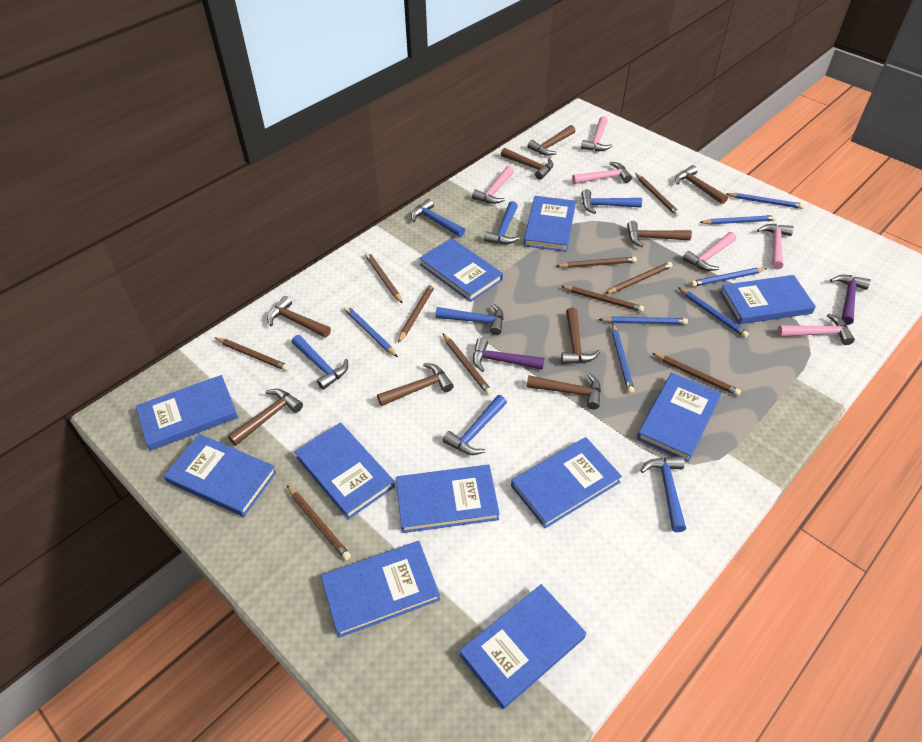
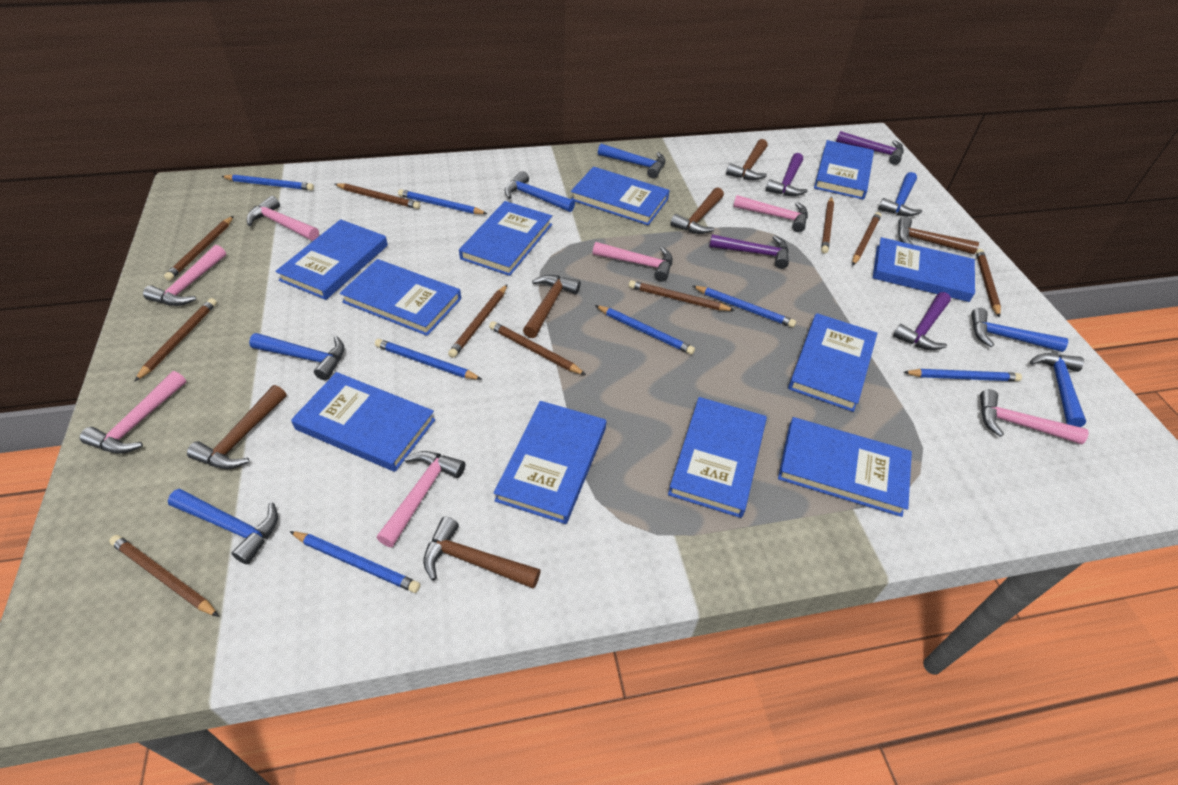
brown hammer: 9 -> 6
pink hammer: 6 -> 7
purple hammer: 2 -> 4

